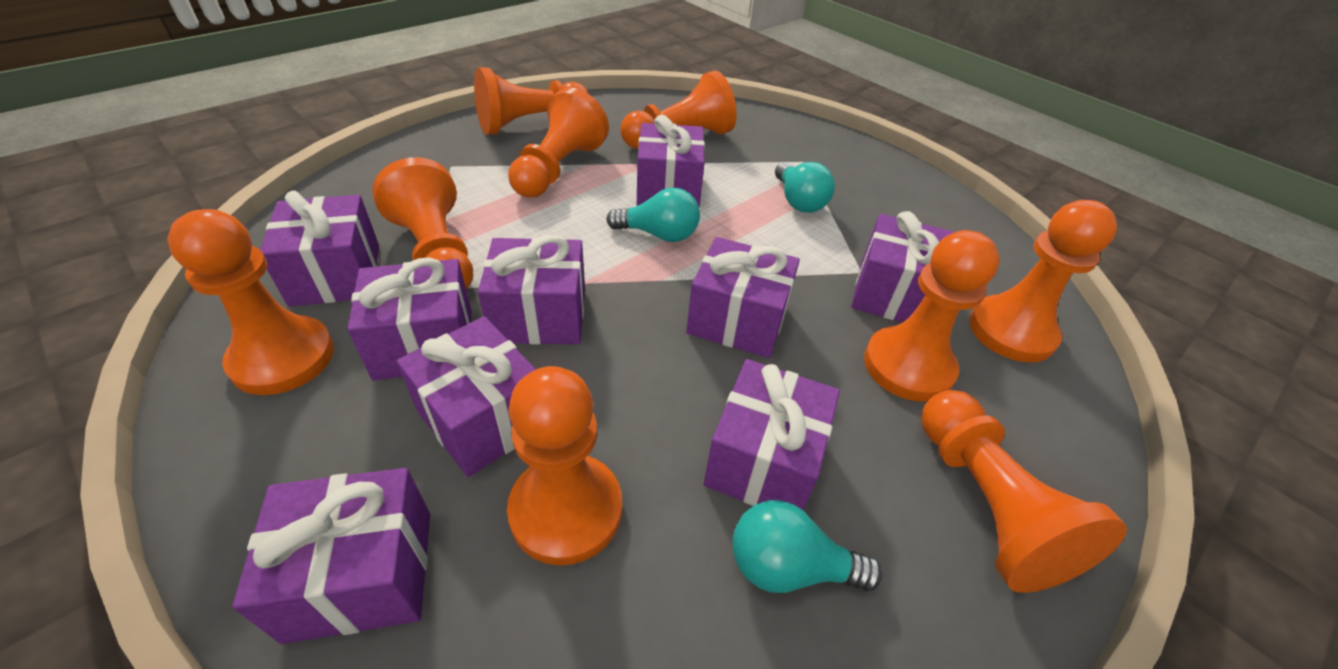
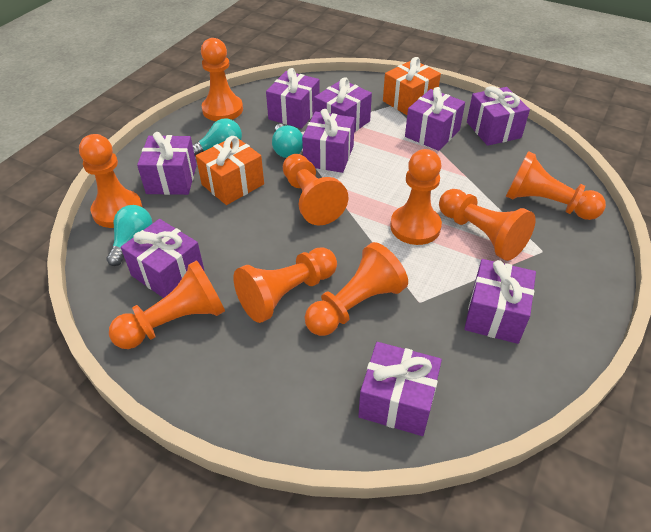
orange gift: 0 -> 2

